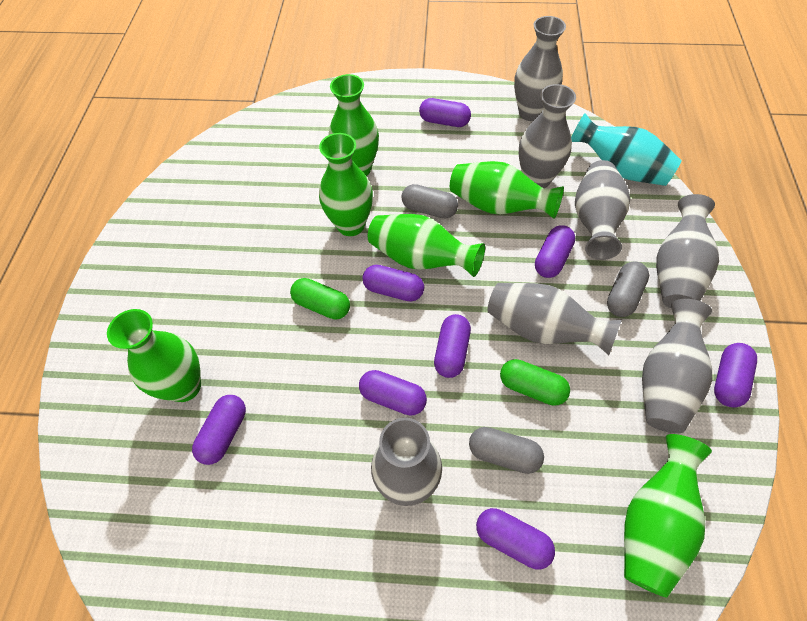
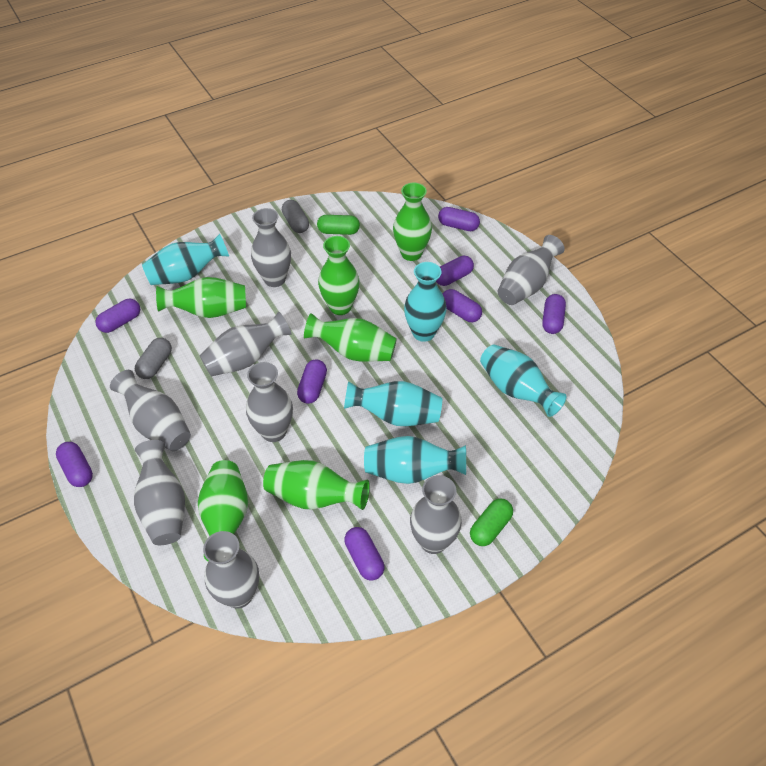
grey capsule: 3 -> 2
grey vase: 7 -> 8
turquoise vase: 1 -> 5

